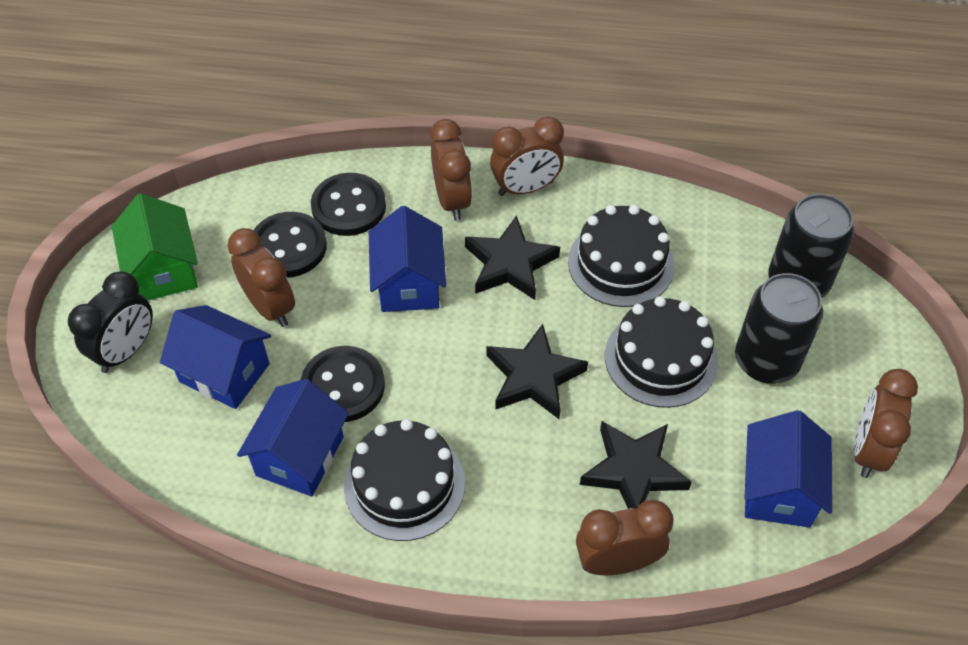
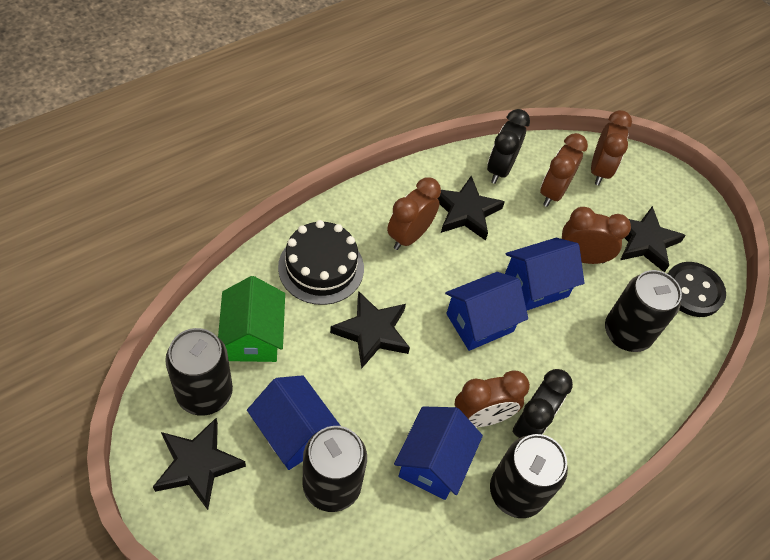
black button: 3 -> 1
black cake: 3 -> 1
black can: 2 -> 4
black clock: 1 -> 2
black star: 3 -> 4

